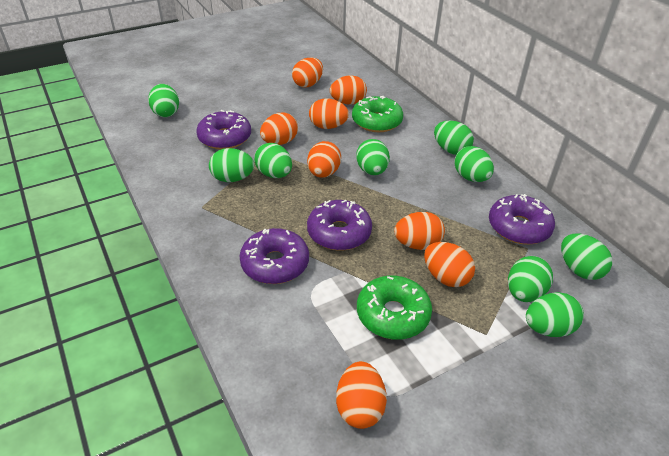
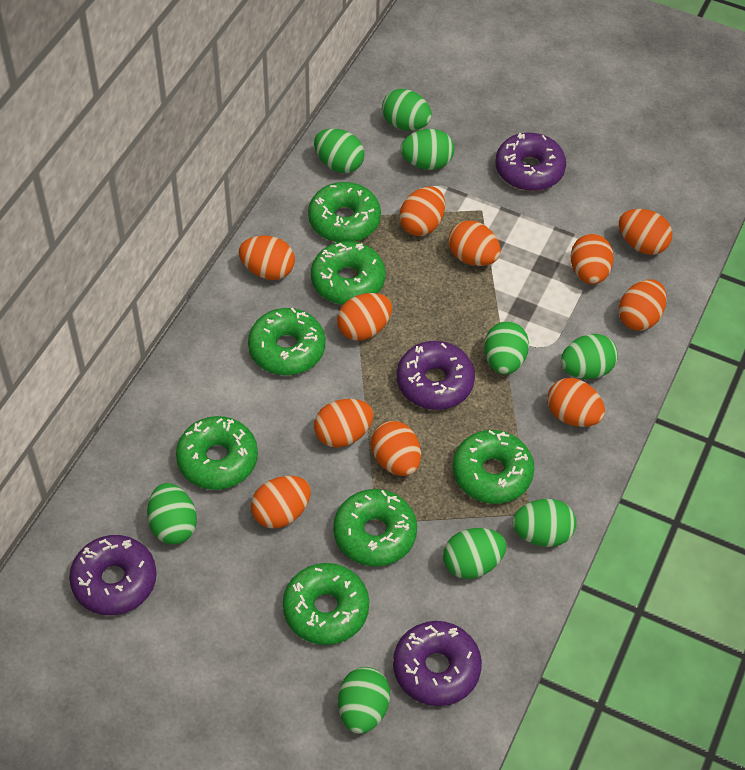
green donut: 2 -> 7
orange egg: 8 -> 11

